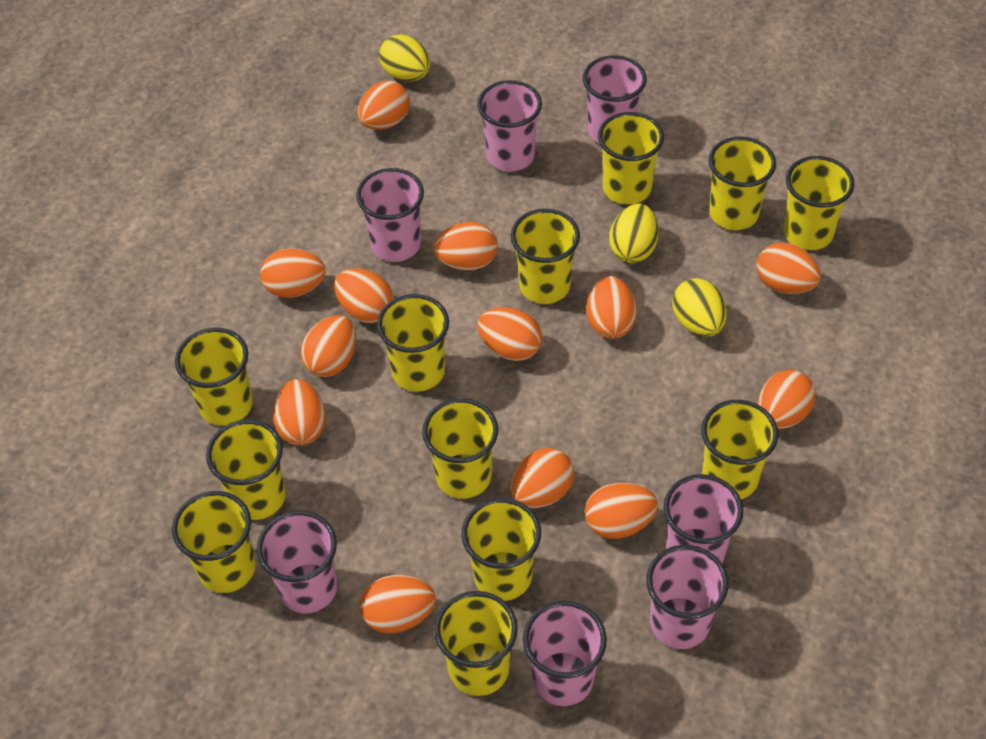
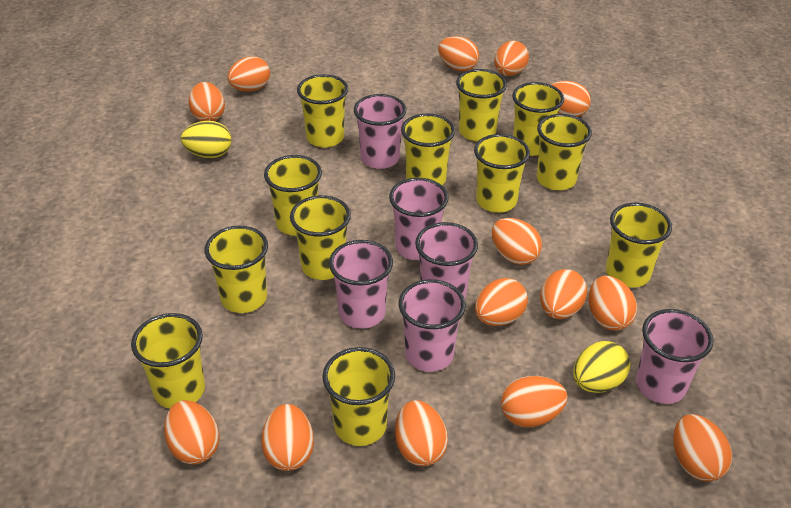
orange egg: 13 -> 14
pink cup: 7 -> 6
yellow egg: 3 -> 2

